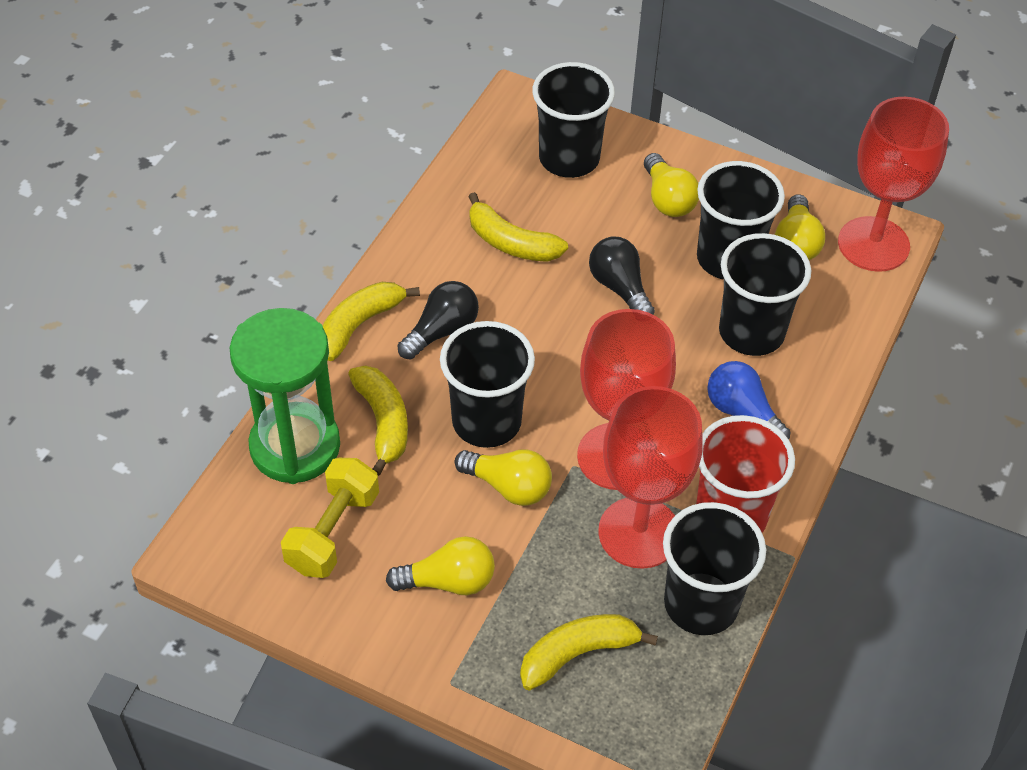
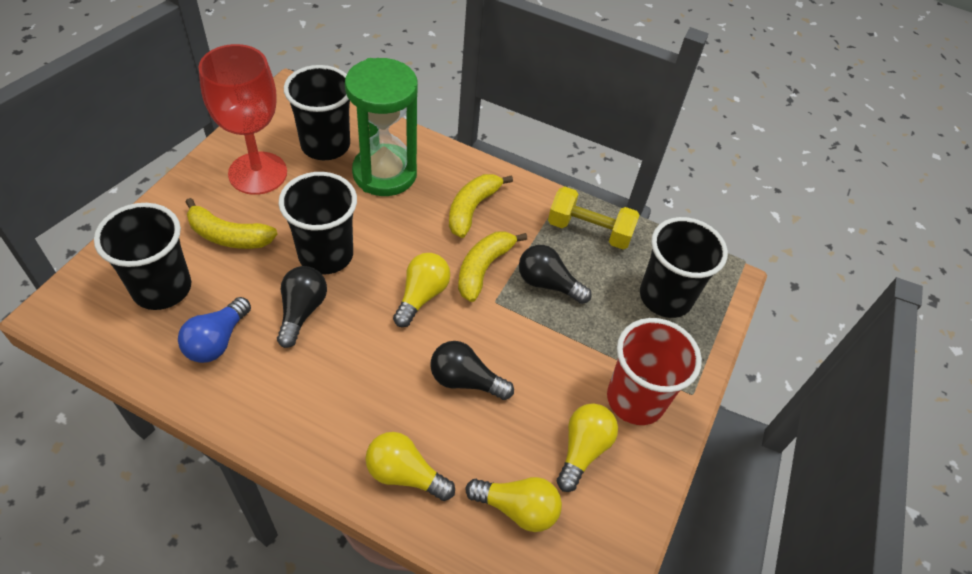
black cup: 5 -> 4
black light bulb: 2 -> 3
red goblet: 3 -> 1
yellow banana: 4 -> 3

